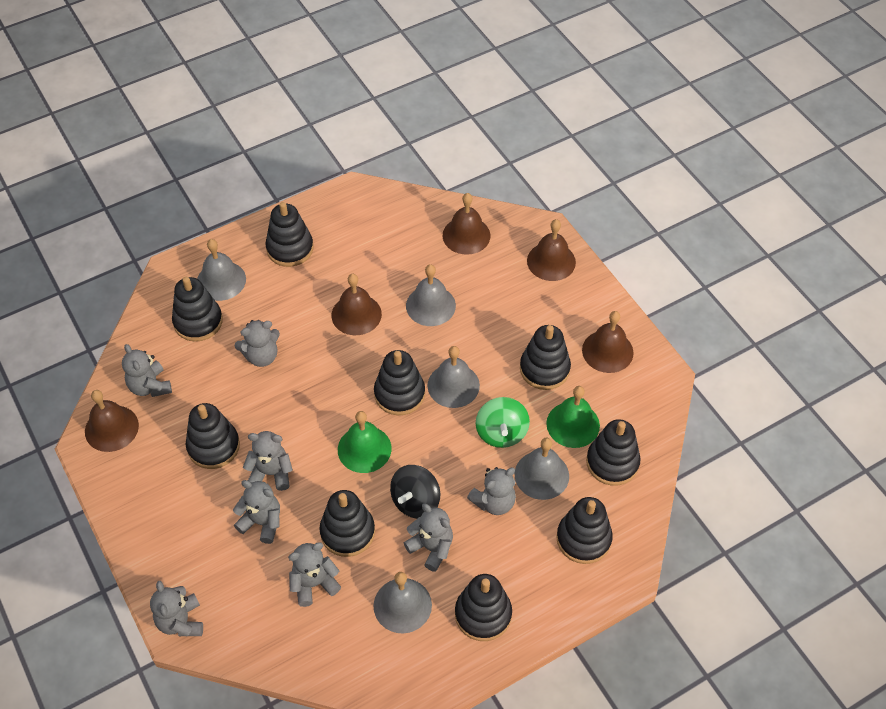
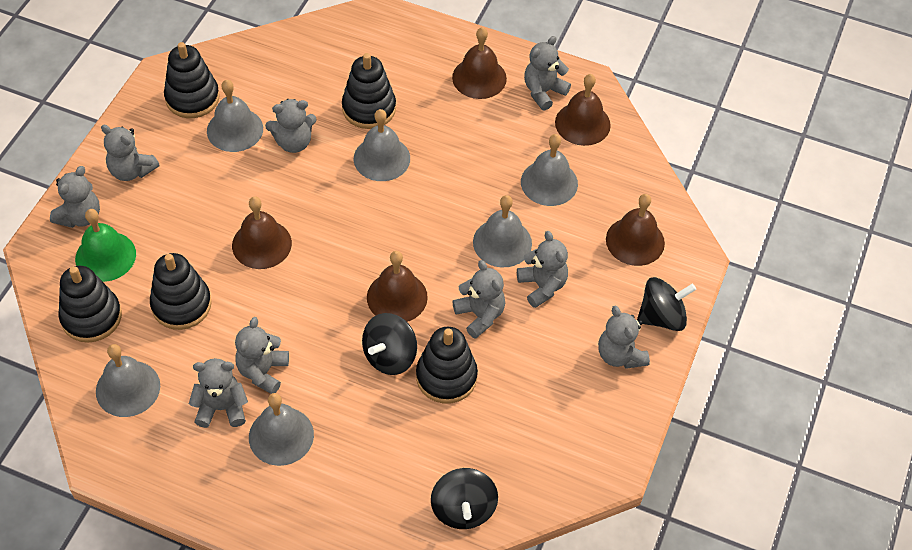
black spinning top: 1 -> 3
black stacking toy: 9 -> 5
green bell: 2 -> 1
green spinning top: 1 -> 0
grey bell: 5 -> 6
grey teddy bear: 8 -> 9

